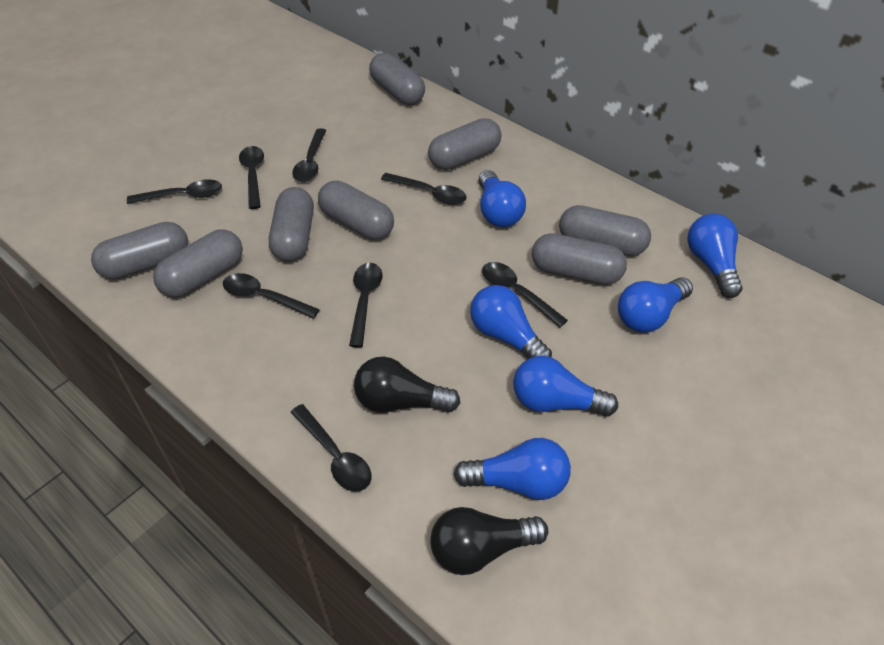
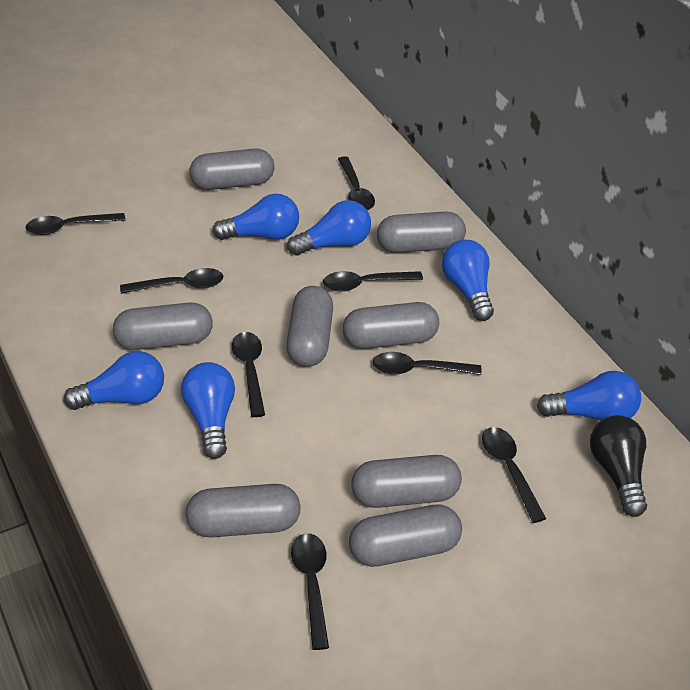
black light bulb: 2 -> 1

